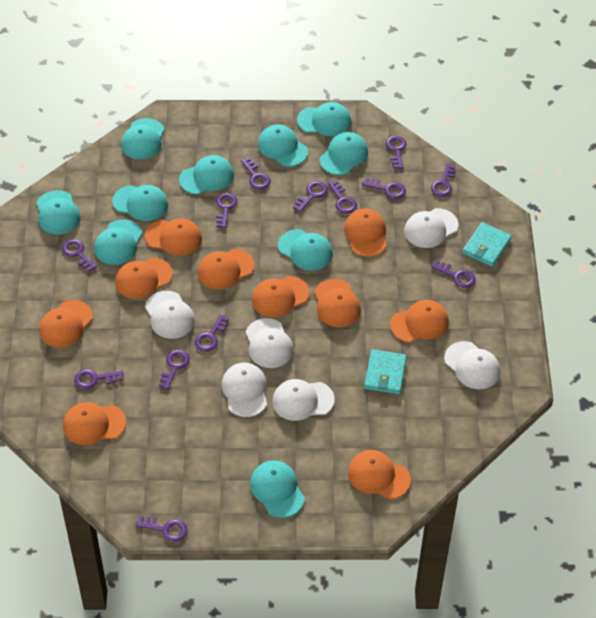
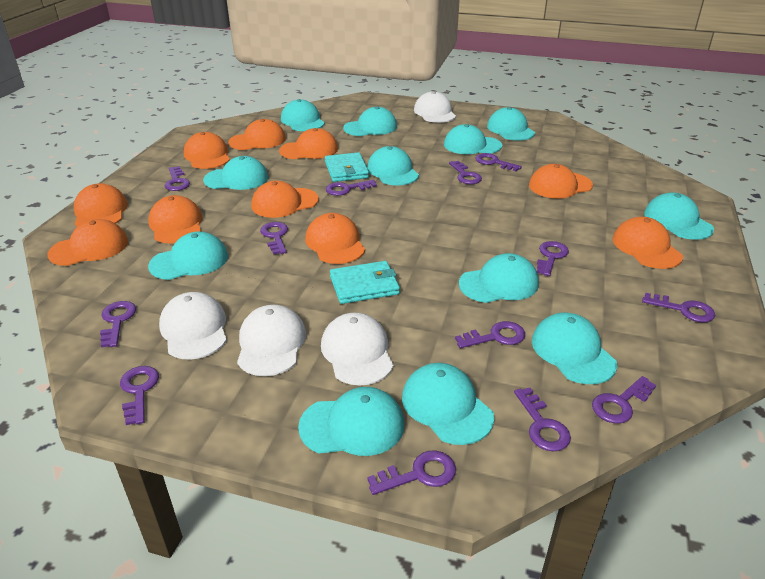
turquoise cap: 10 -> 12
white cap: 6 -> 4

